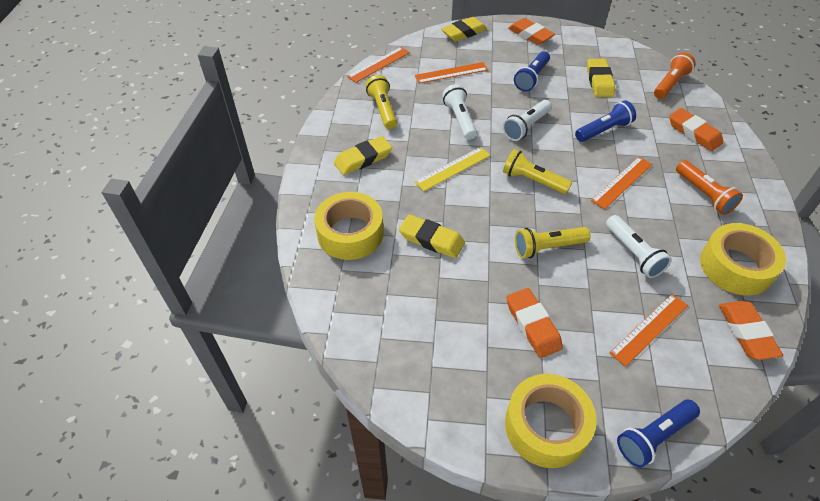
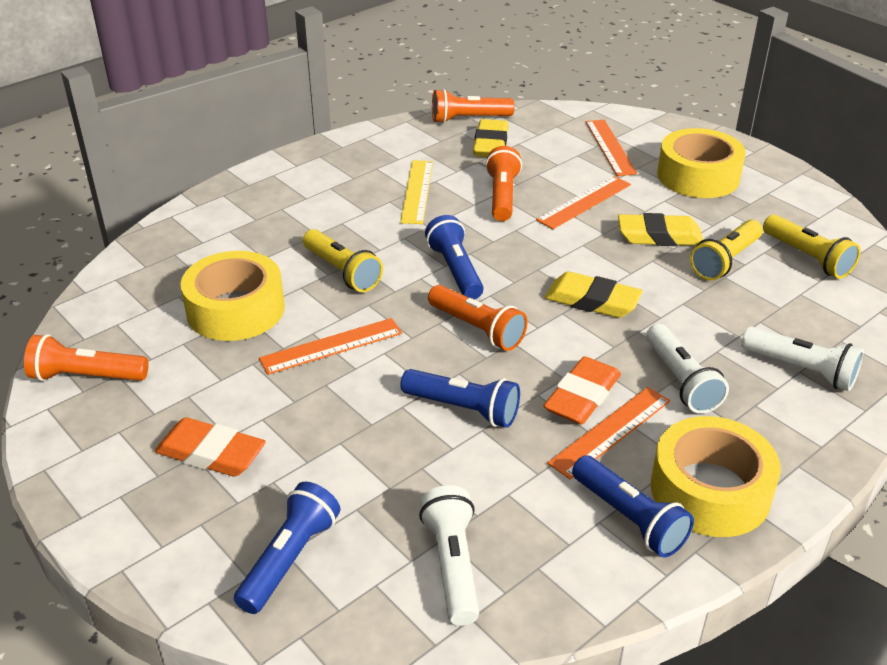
blue flashlight: 3 -> 4
orange eraser: 4 -> 2
orange flashlight: 2 -> 4
yellow eraser: 4 -> 3

